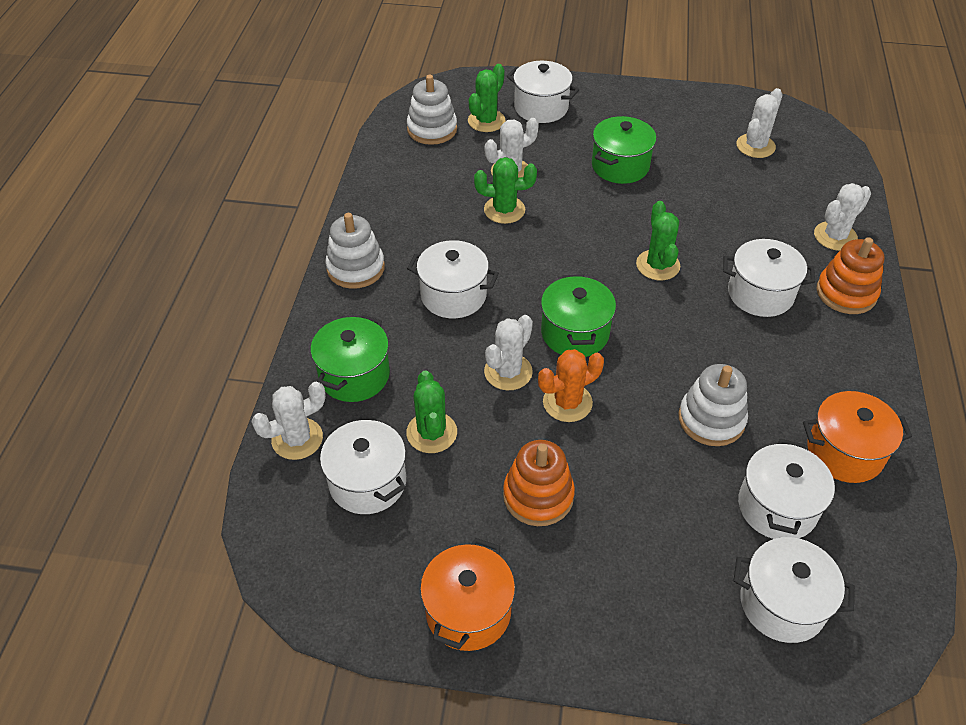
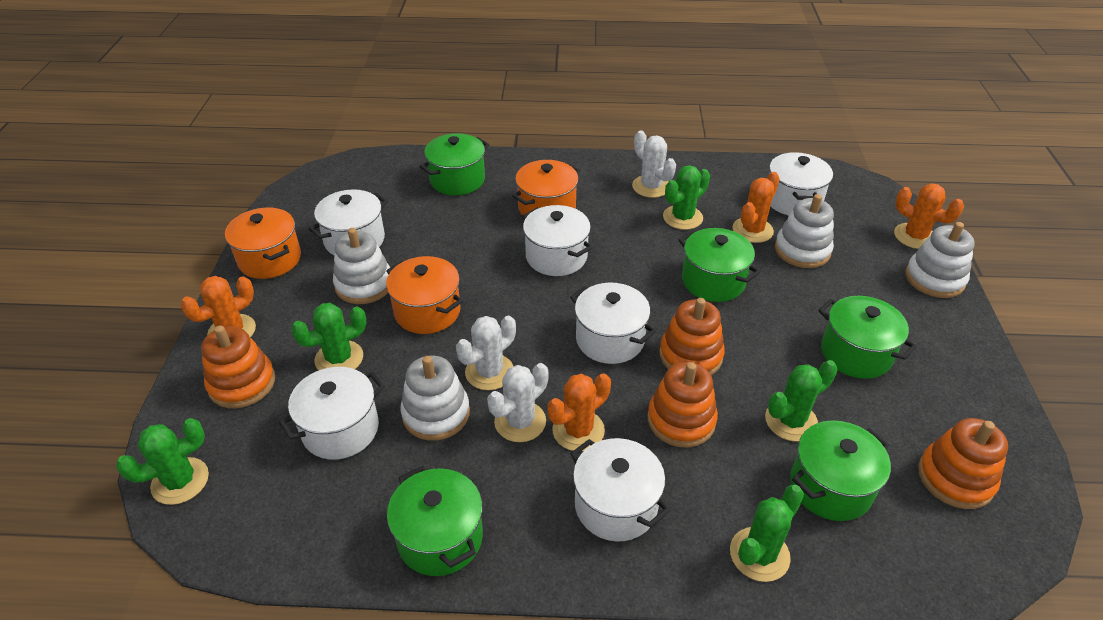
green cactus: 4 -> 5
green pot: 3 -> 5
orange cactus: 1 -> 4
orange pot: 2 -> 3
orange stacking toy: 2 -> 4
white cactus: 5 -> 3
white stacking toy: 3 -> 4

